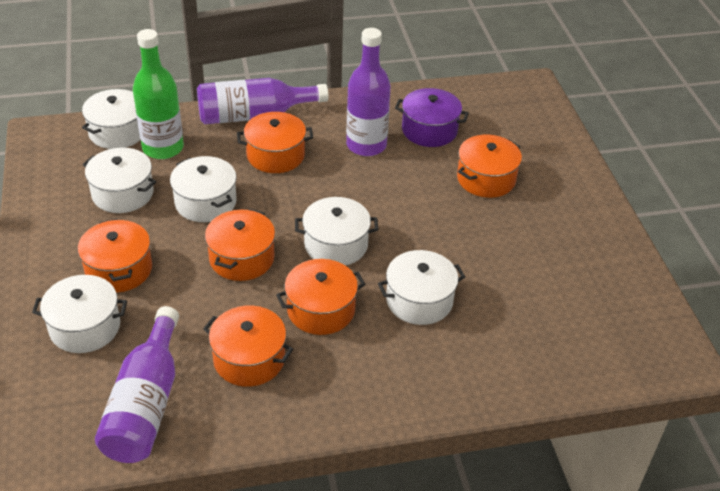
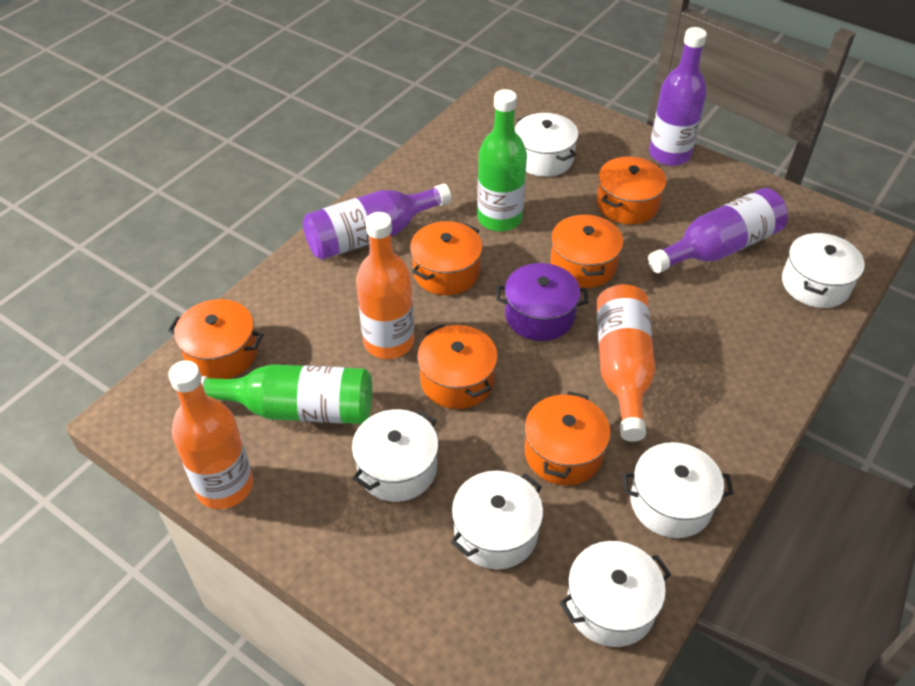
green bottle: 1 -> 2
orange bottle: 0 -> 3

